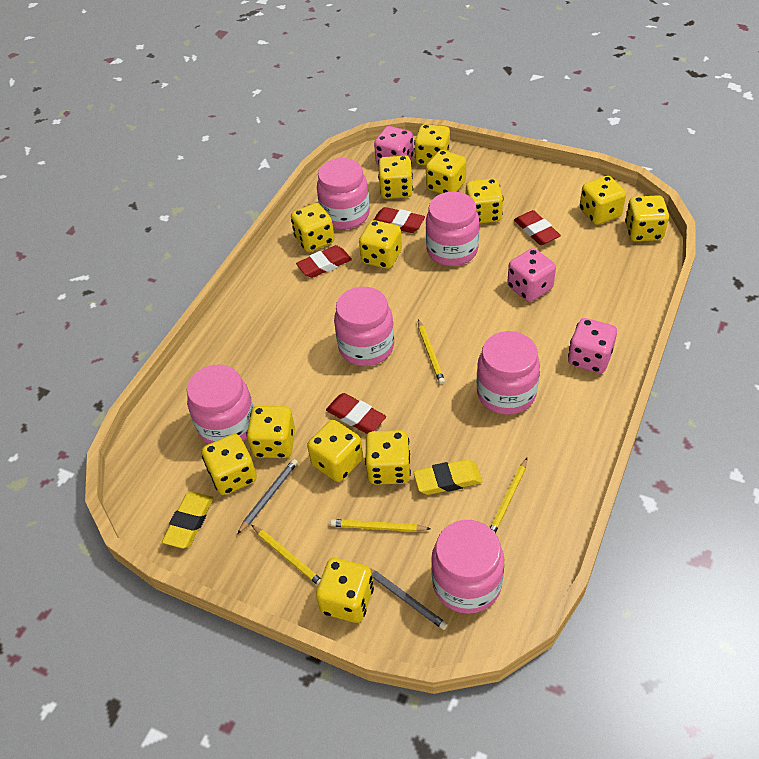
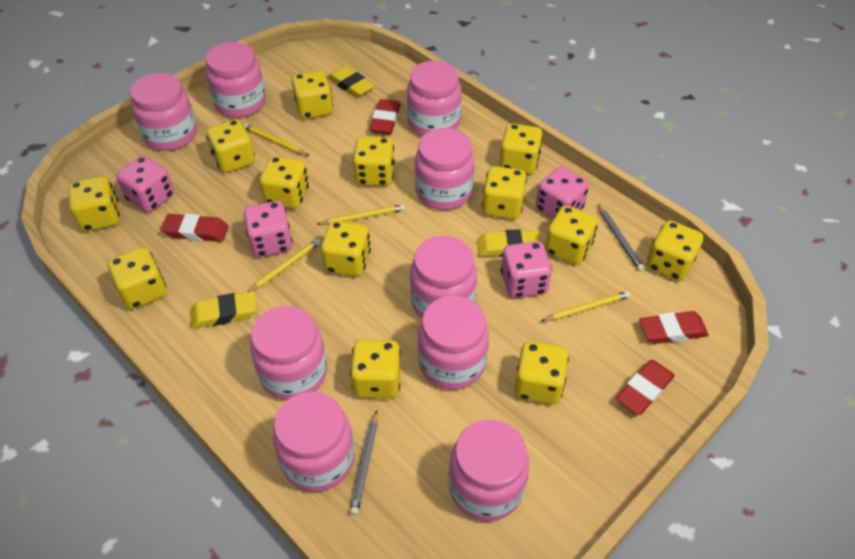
pink dice: 3 -> 4
pink jar: 6 -> 9
yellow eraser: 2 -> 3

